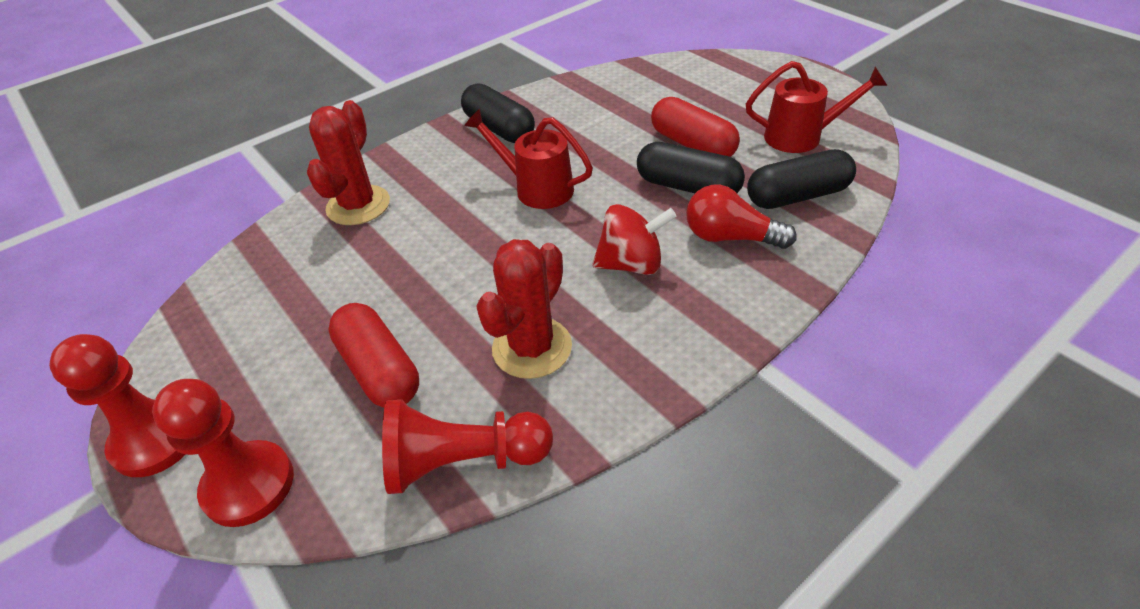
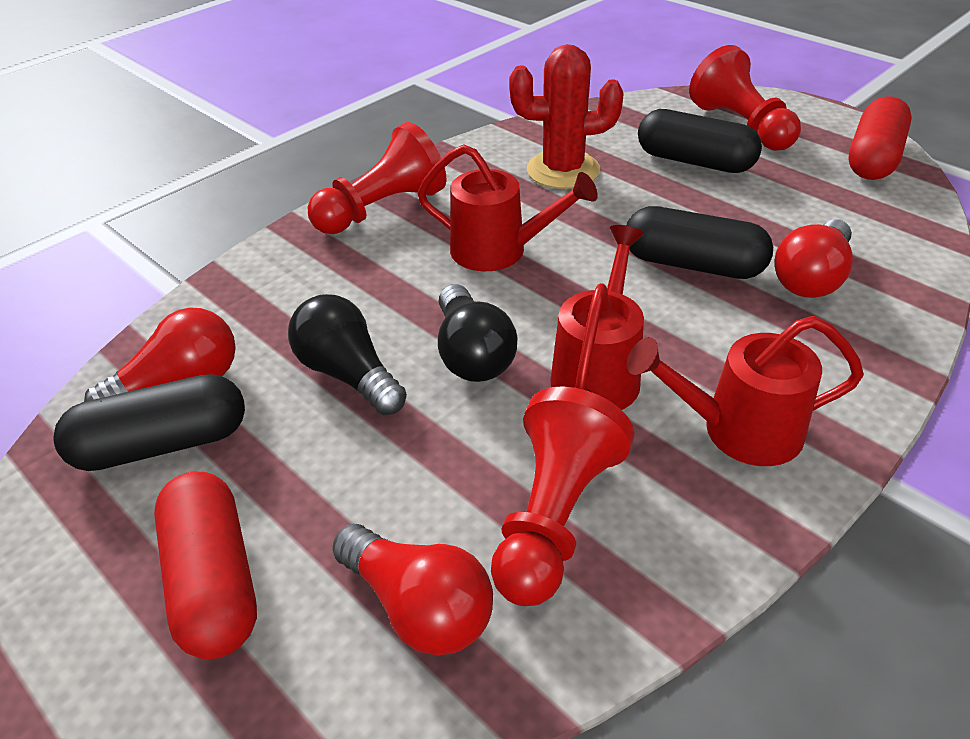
black light bulb: 0 -> 2
red cactus: 2 -> 1
red light bulb: 1 -> 3
red spinning top: 1 -> 0
red watering can: 2 -> 3

